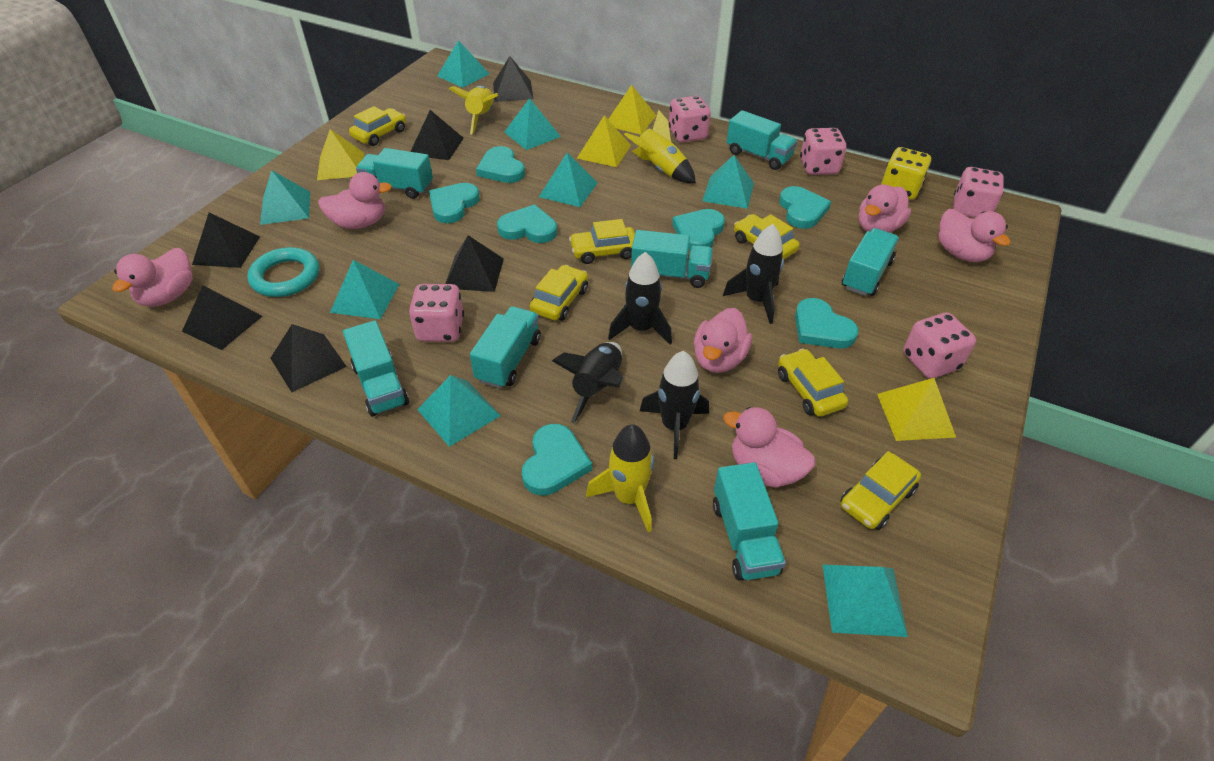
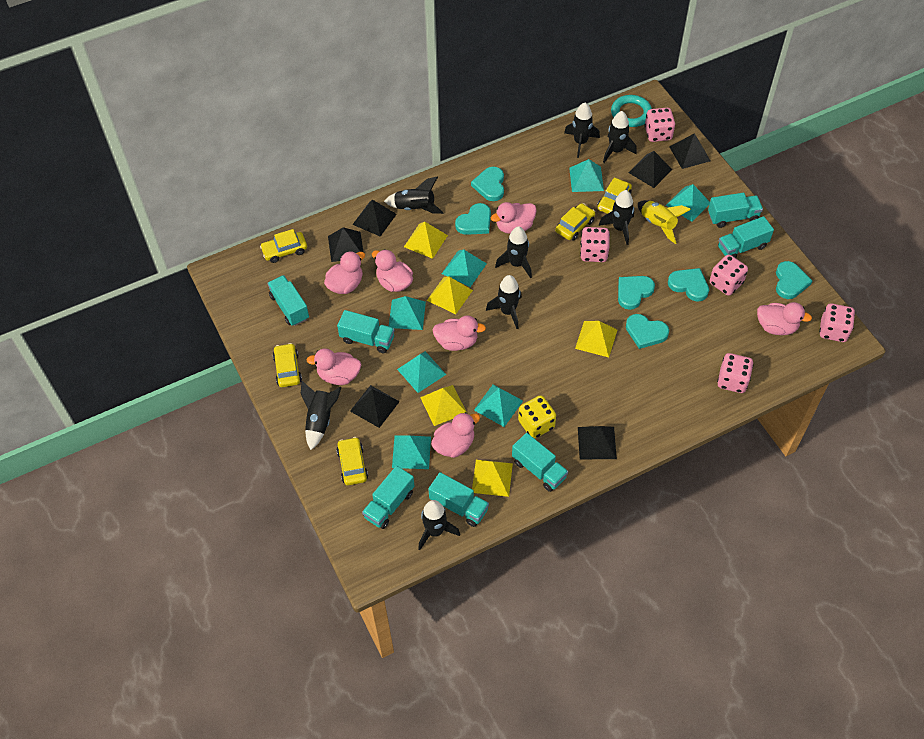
black rocket: 4 -> 8
pink duck: 6 -> 7
turquoise heart: 7 -> 6
turquoise pyramid: 8 -> 7
yellow car: 6 -> 5
yellow pyramid: 4 -> 5
yellow rocket: 3 -> 1

